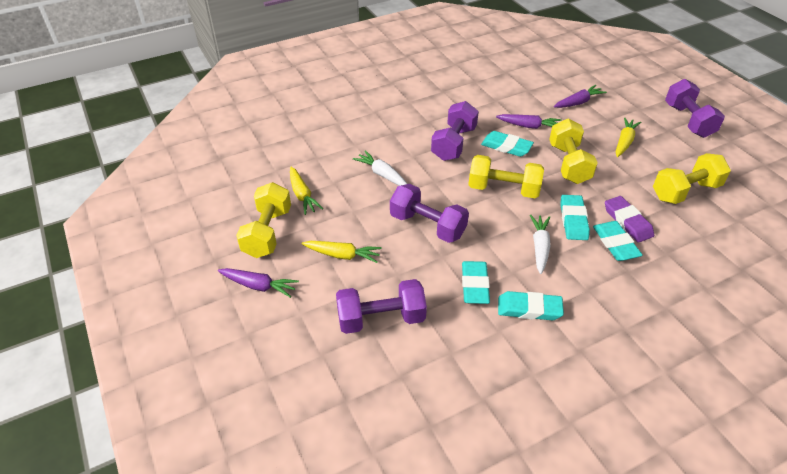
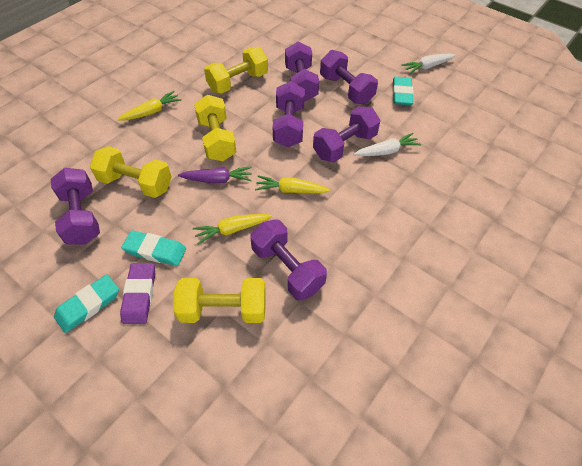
purple carrot: 3 -> 1
purple dumbbell: 4 -> 6
turquoise eraser: 5 -> 3

